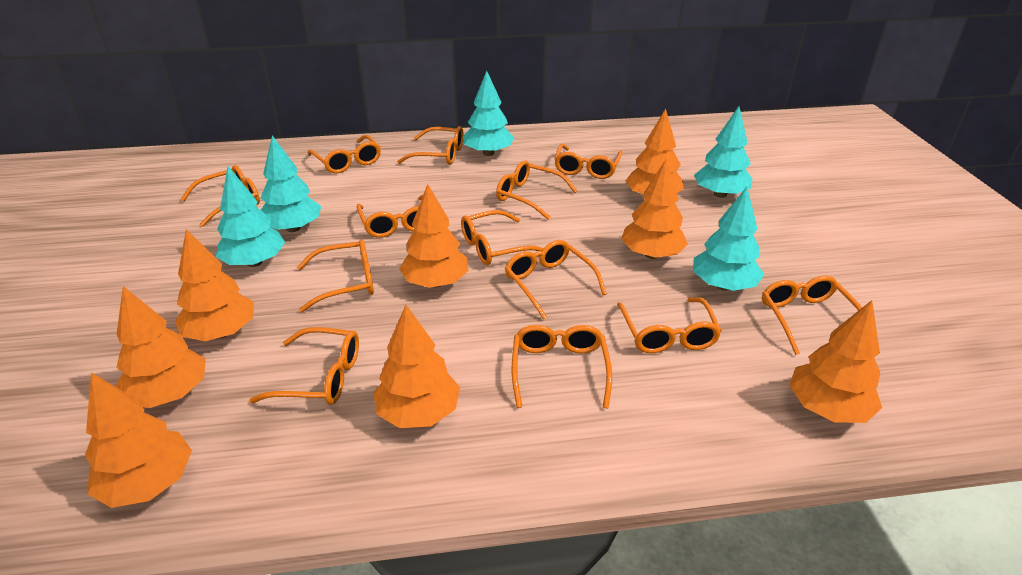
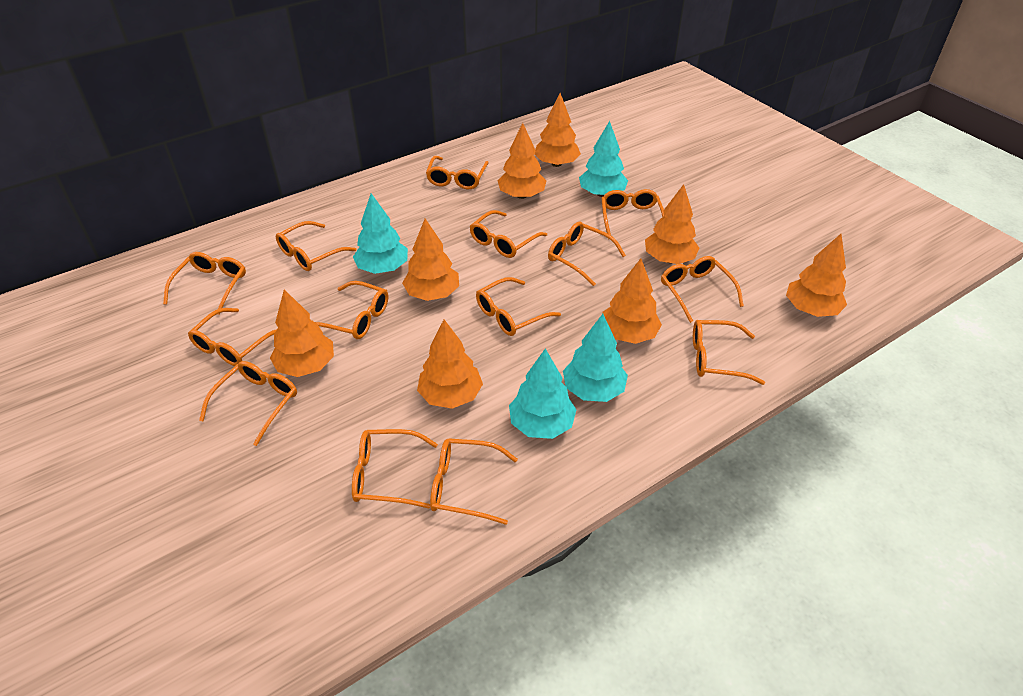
orange glasses: 13 -> 14
turquoise tree: 5 -> 4

